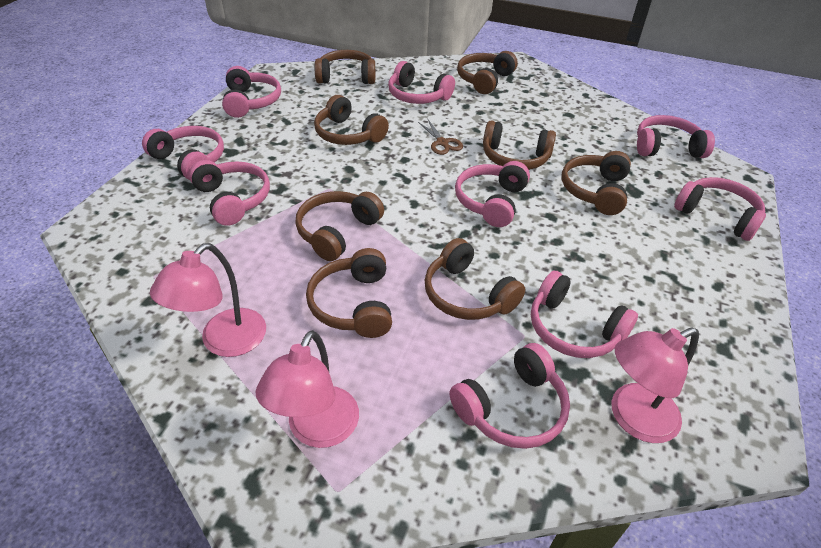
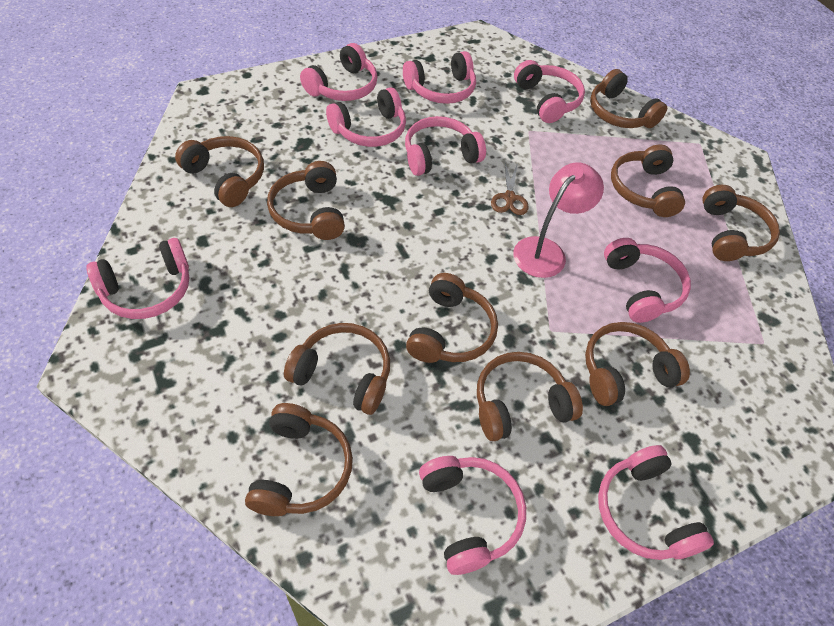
brown headphones: 8 -> 10
pink lamp: 3 -> 1

